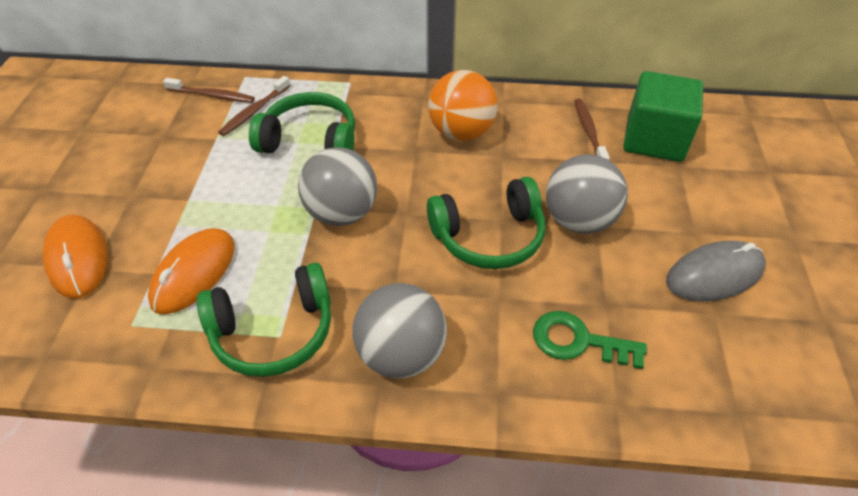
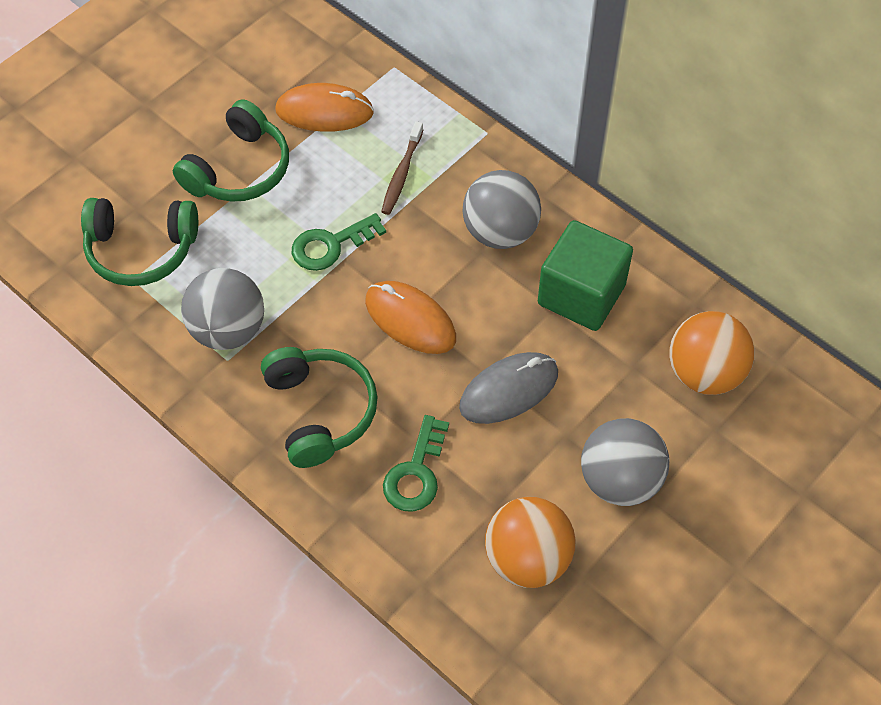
brown toothbrush: 3 -> 1
green key: 1 -> 2
orange ball: 1 -> 2

